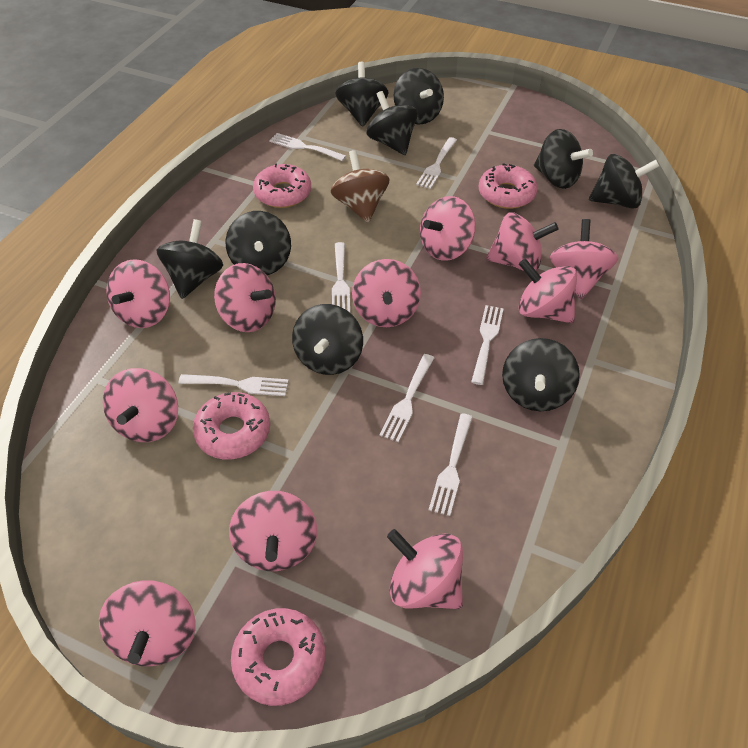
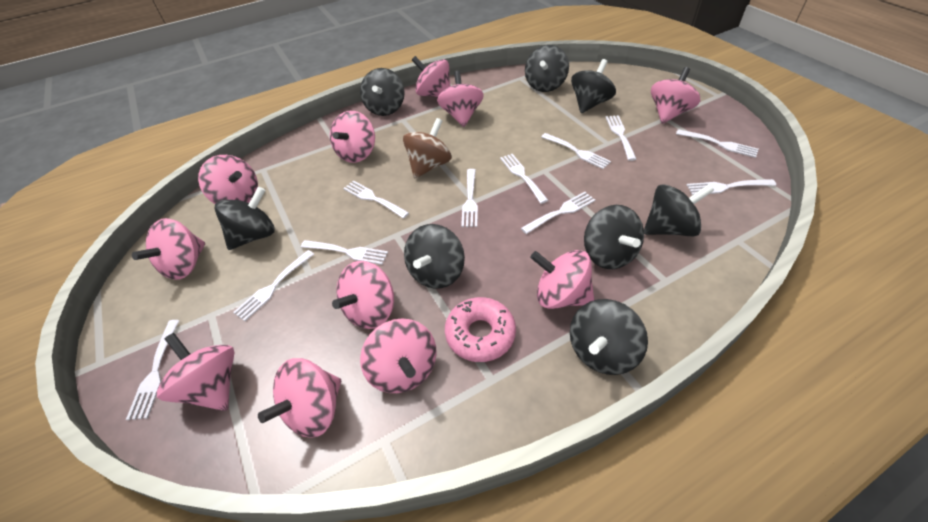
black spinning top: 9 -> 8
pink donut: 4 -> 1
white fork: 7 -> 11

